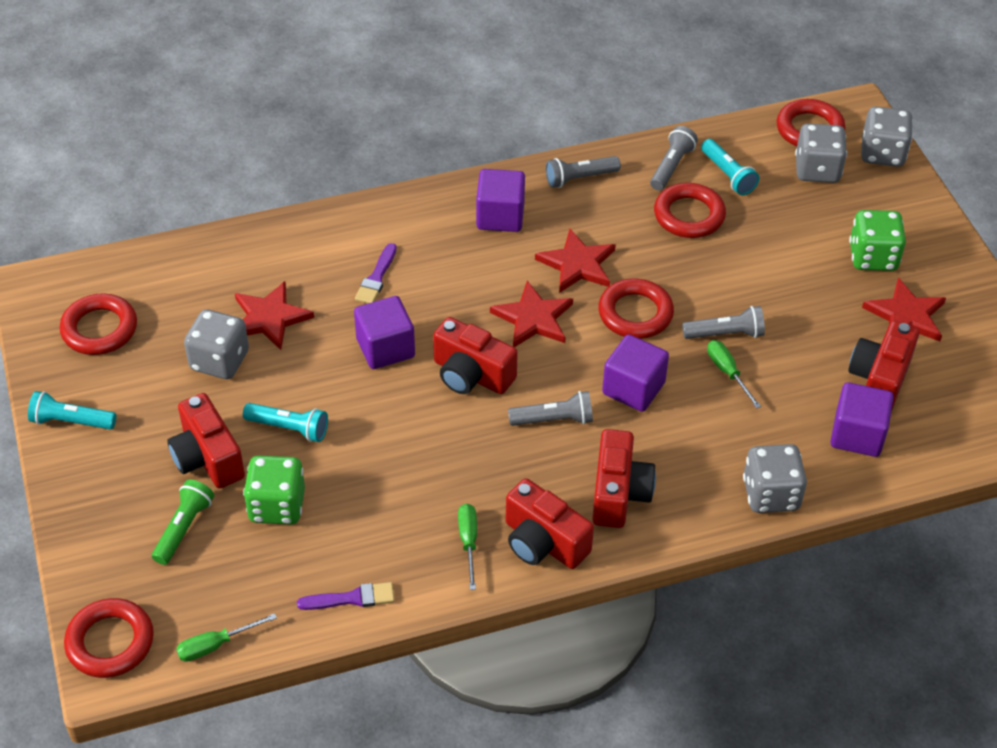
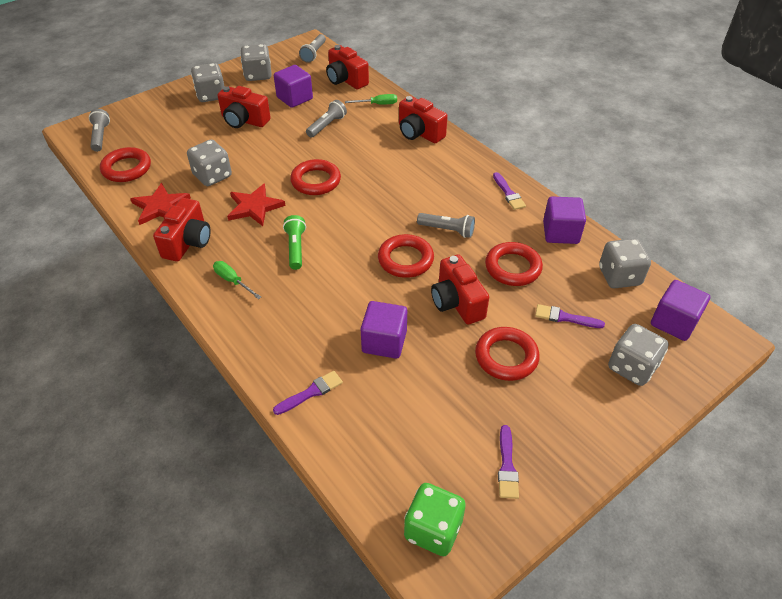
green dice: 2 -> 1
green screwdriver: 3 -> 2
grey dice: 4 -> 5
purple brush: 2 -> 4
red star: 4 -> 2
turquoise flashlight: 3 -> 0

